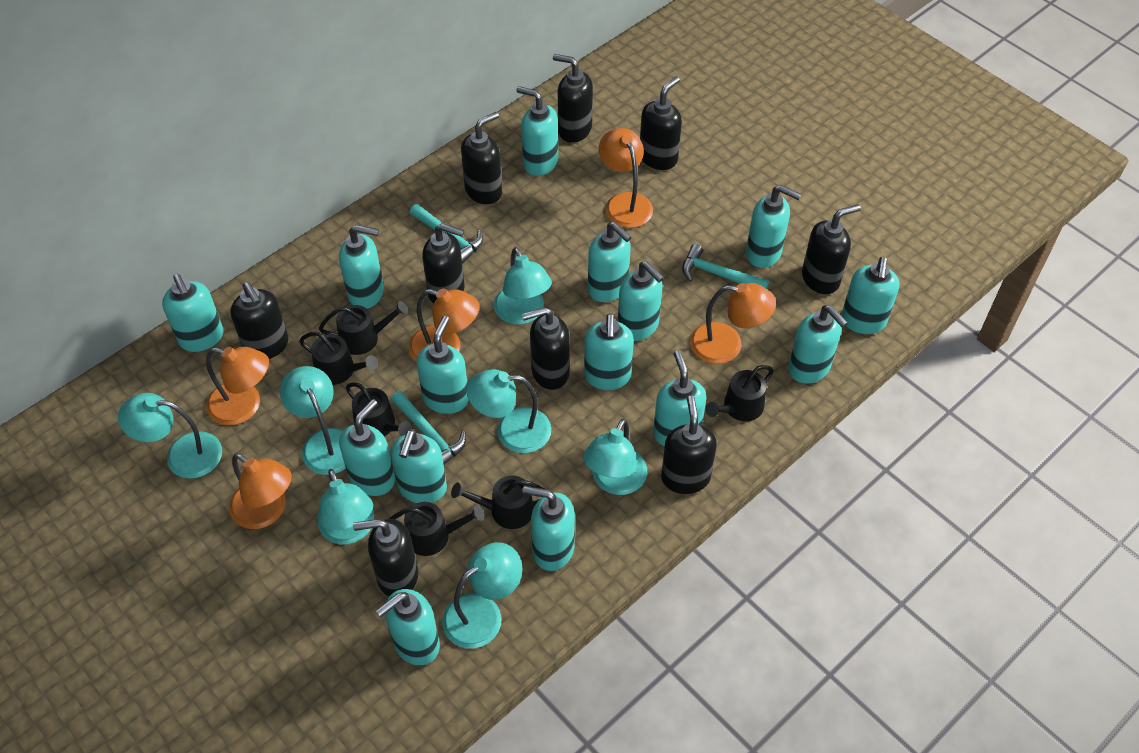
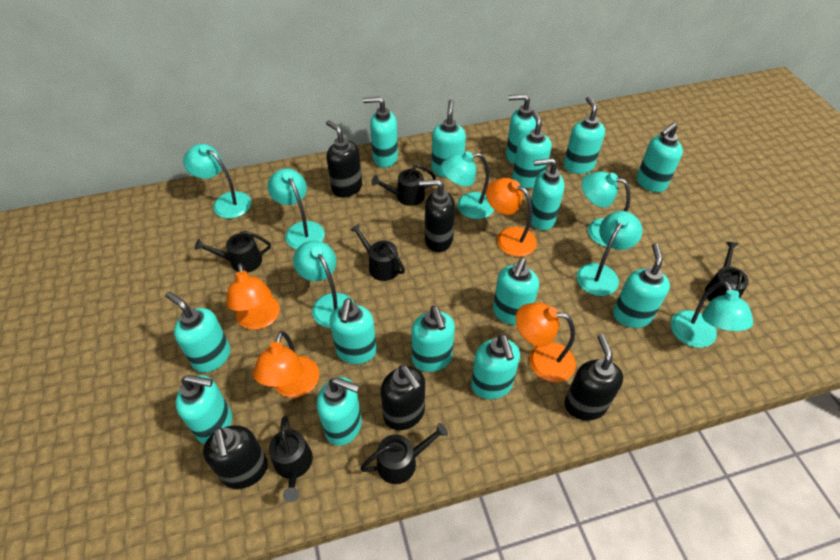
black soap dispenser: 9 -> 5
orange lamp: 5 -> 4
turquoise hammer: 3 -> 0

